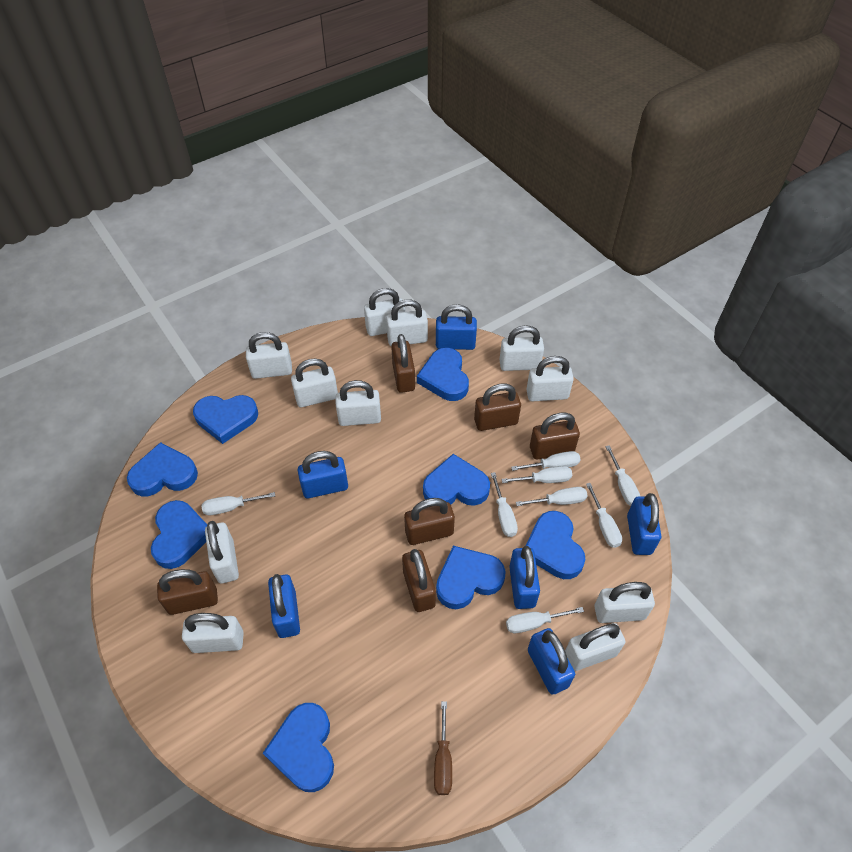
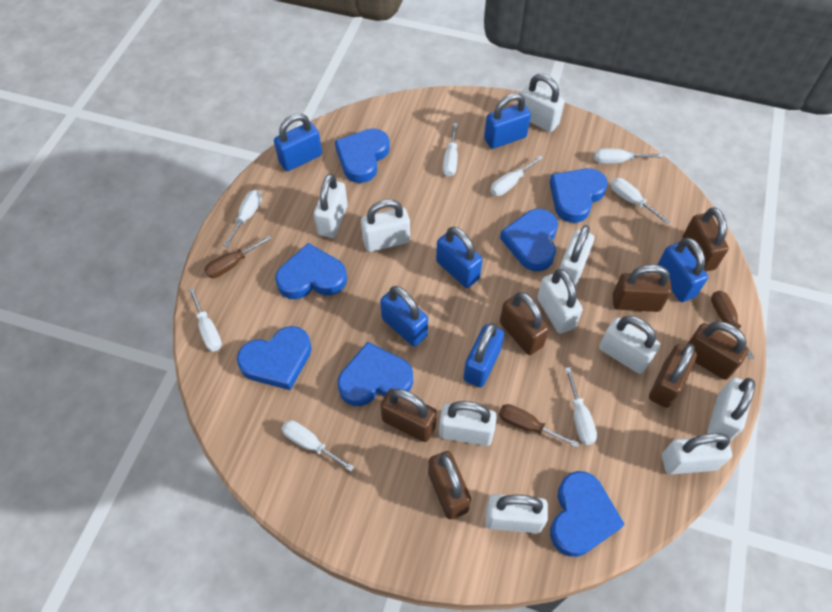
blue heart: 8 -> 7
brown padlock: 6 -> 7
brown screwdriver: 1 -> 3
white padlock: 11 -> 10

